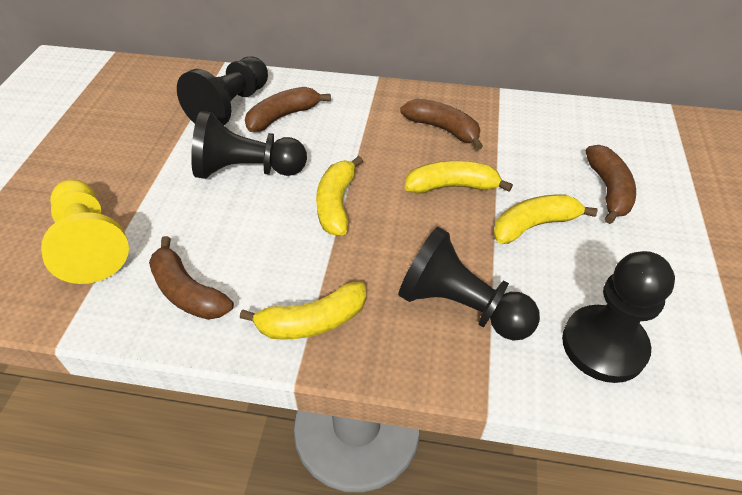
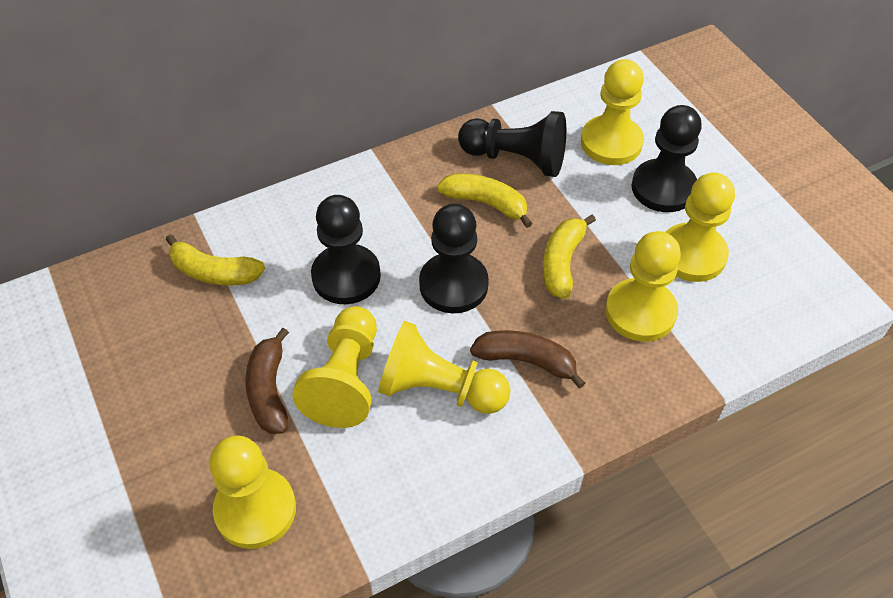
brown banana: 4 -> 2
yellow banana: 4 -> 3
yellow pawn: 1 -> 6

